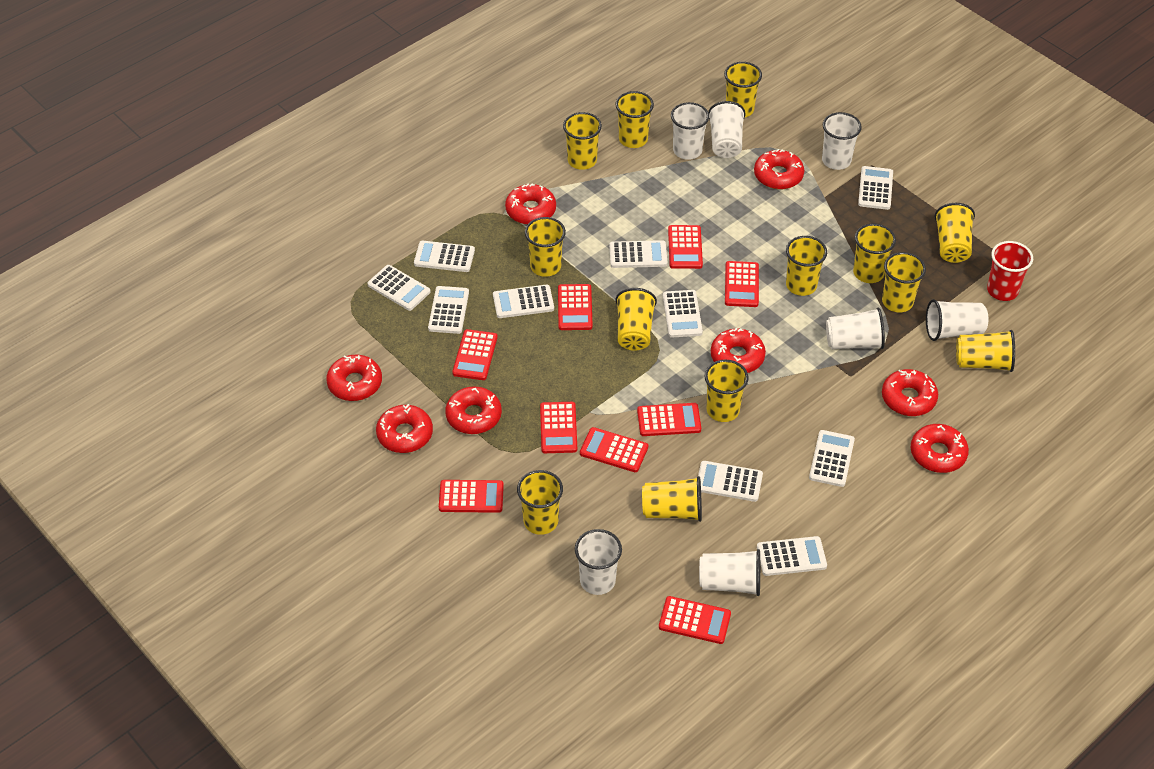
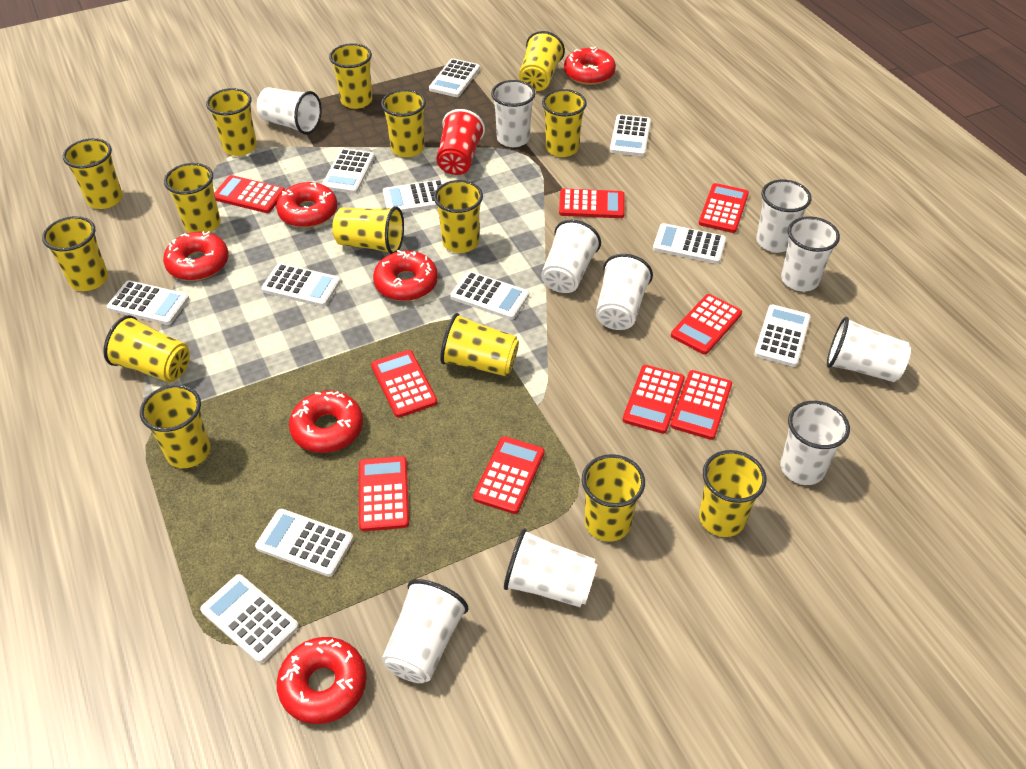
red donut: 8 -> 6
white calculator: 10 -> 11
white cup: 7 -> 10
yellow cup: 13 -> 15

